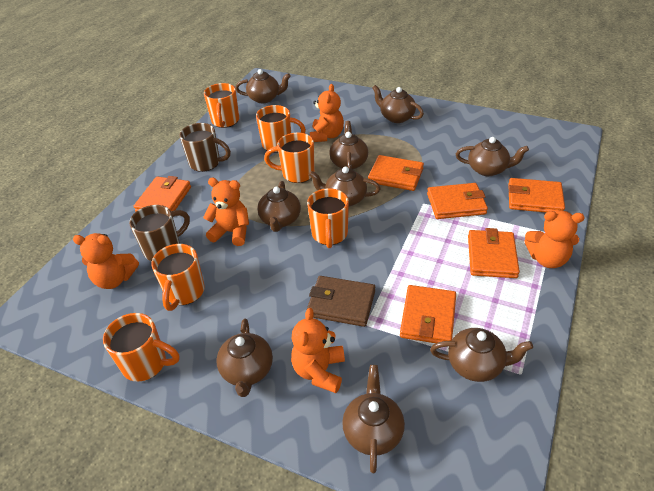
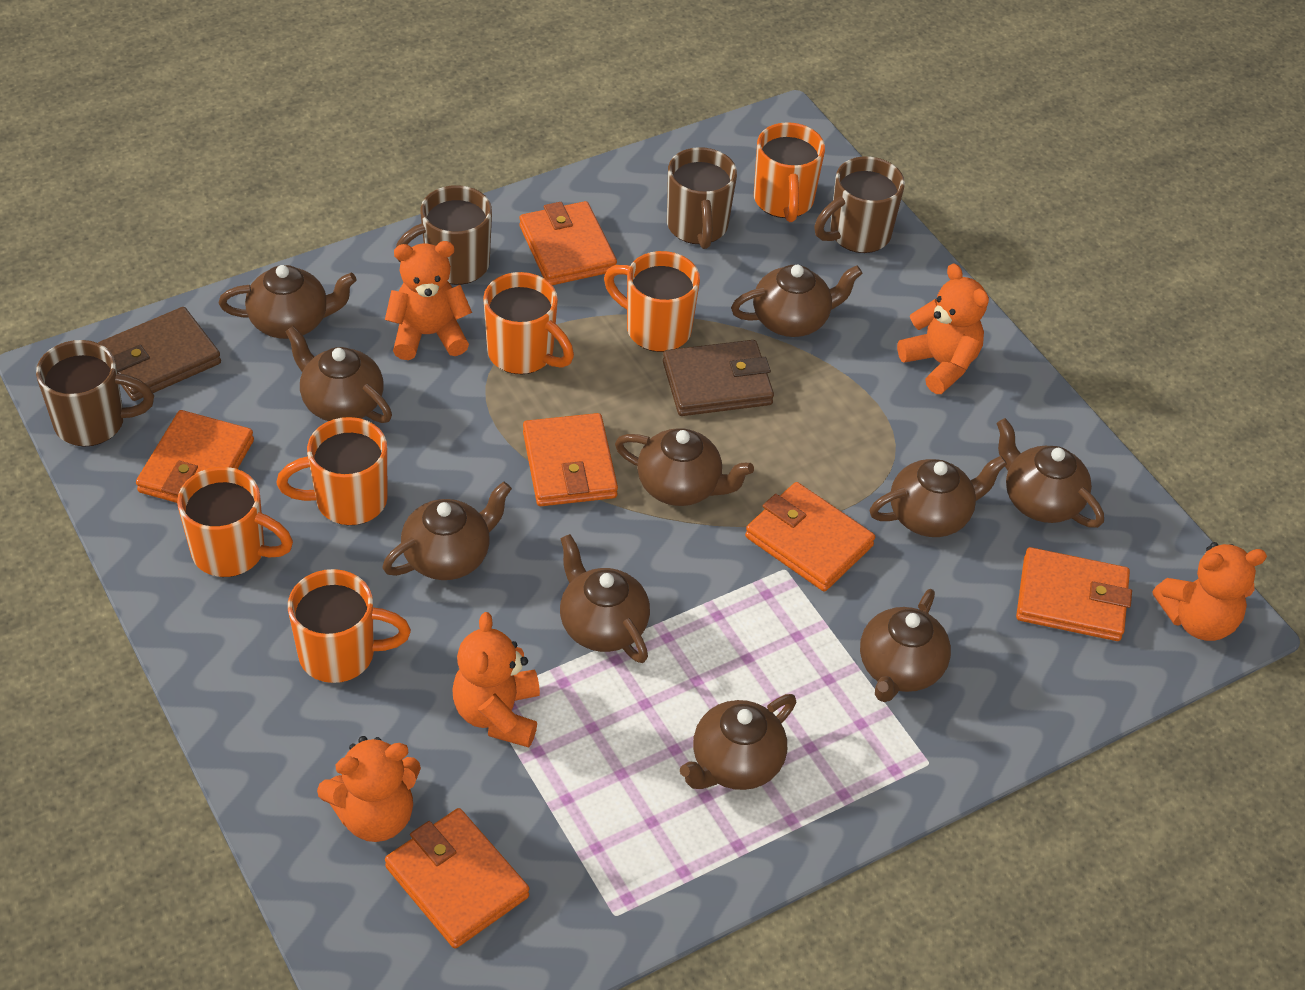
brown mug: 2 -> 4
brown teapot: 9 -> 10
brown wallet: 1 -> 2

